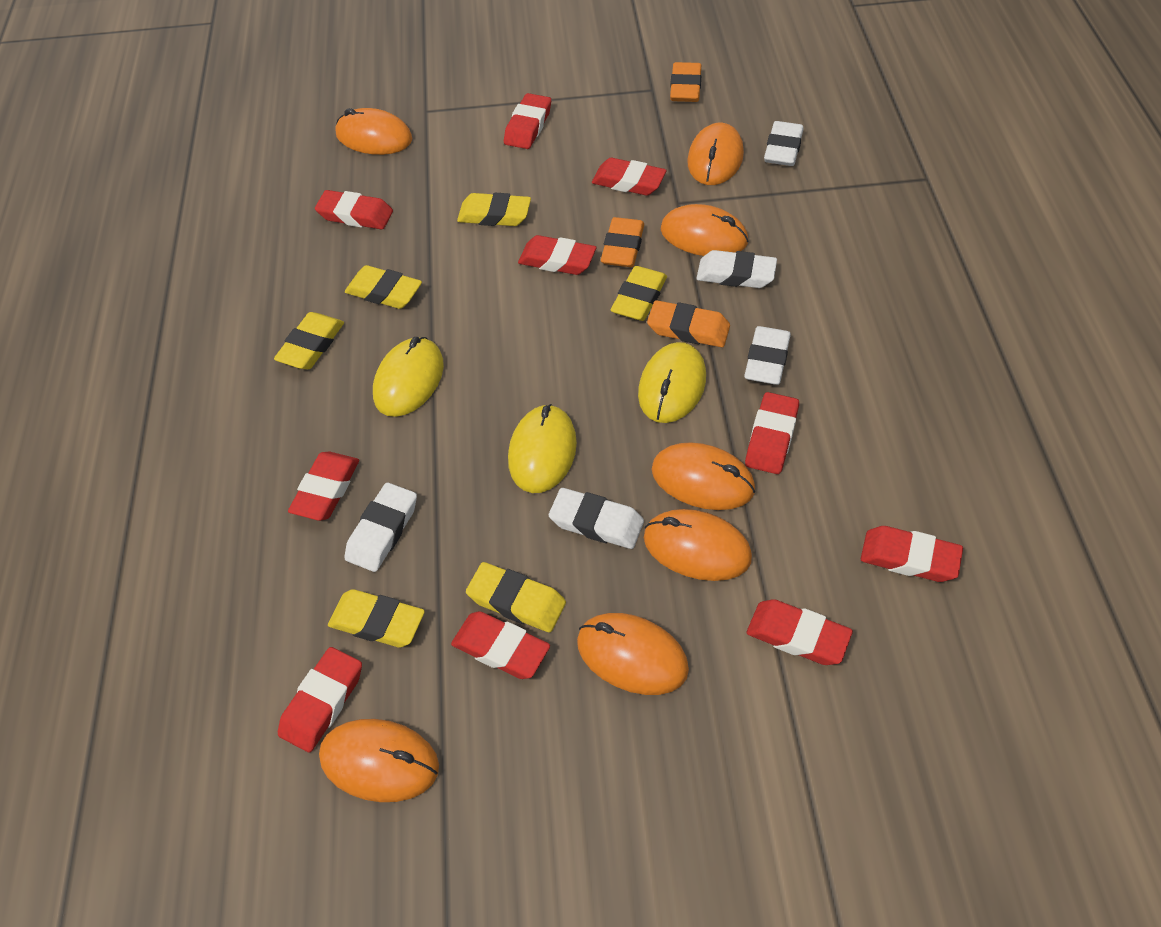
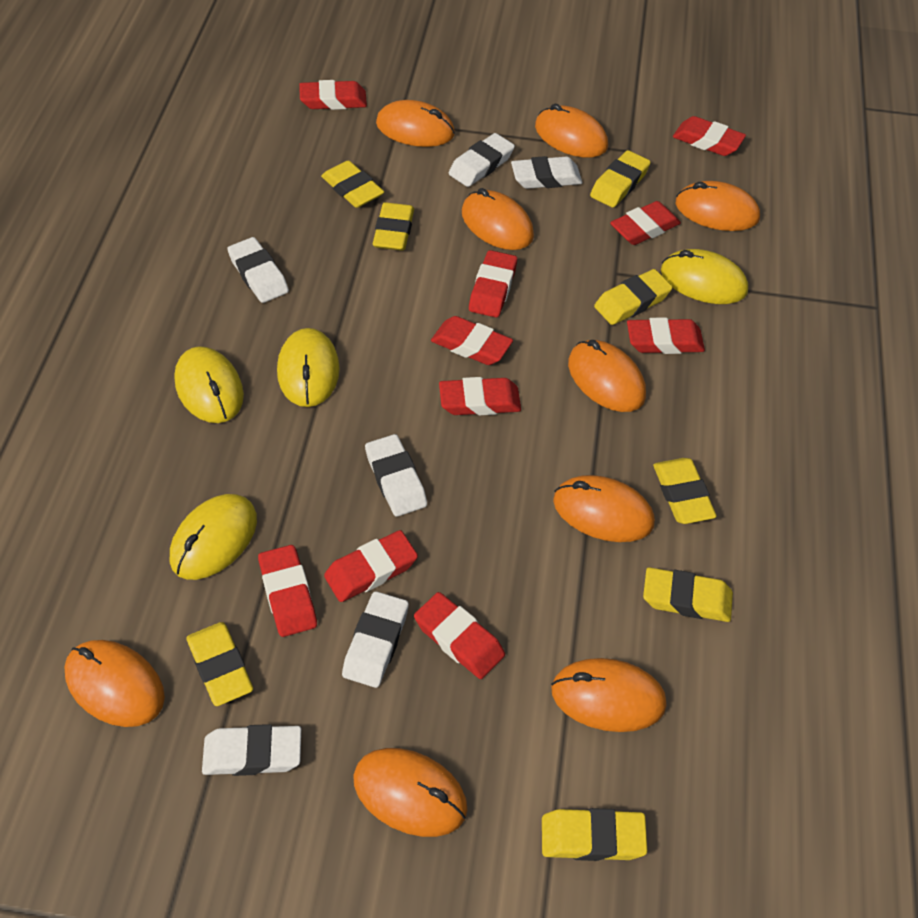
orange eraser: 3 -> 0
orange mouse: 7 -> 9
white eraser: 5 -> 6
yellow eraser: 6 -> 8
yellow mouse: 3 -> 4

